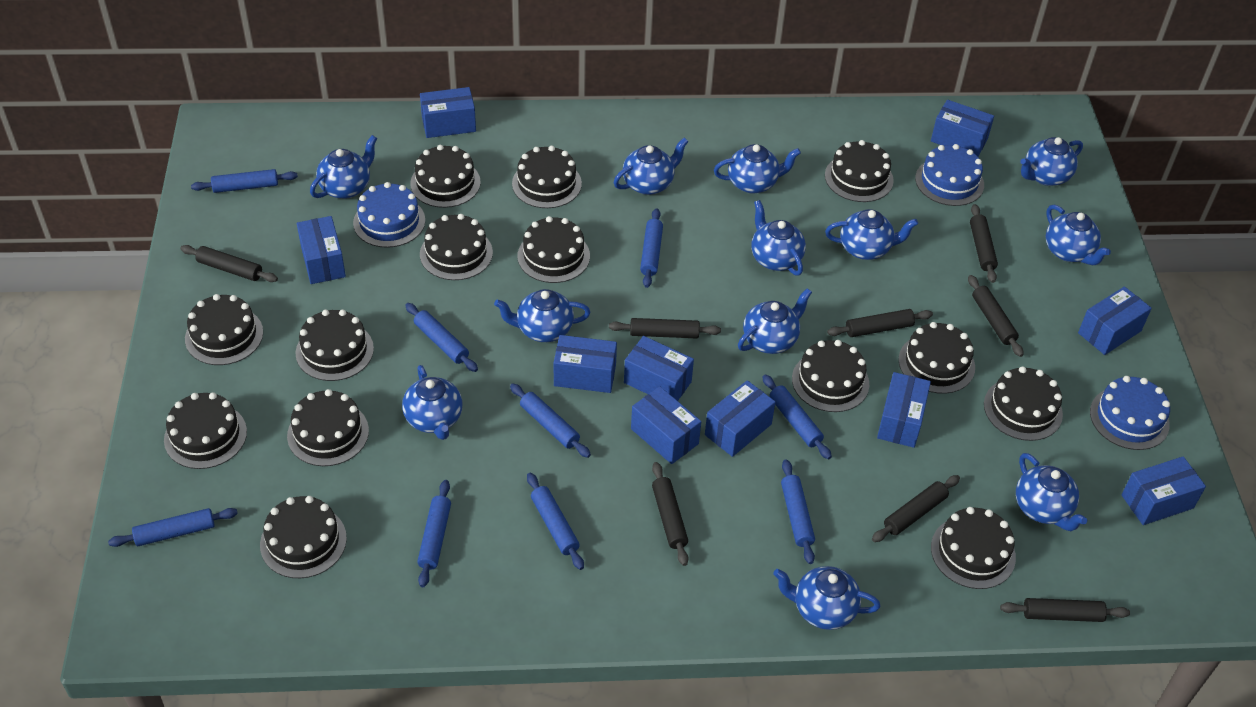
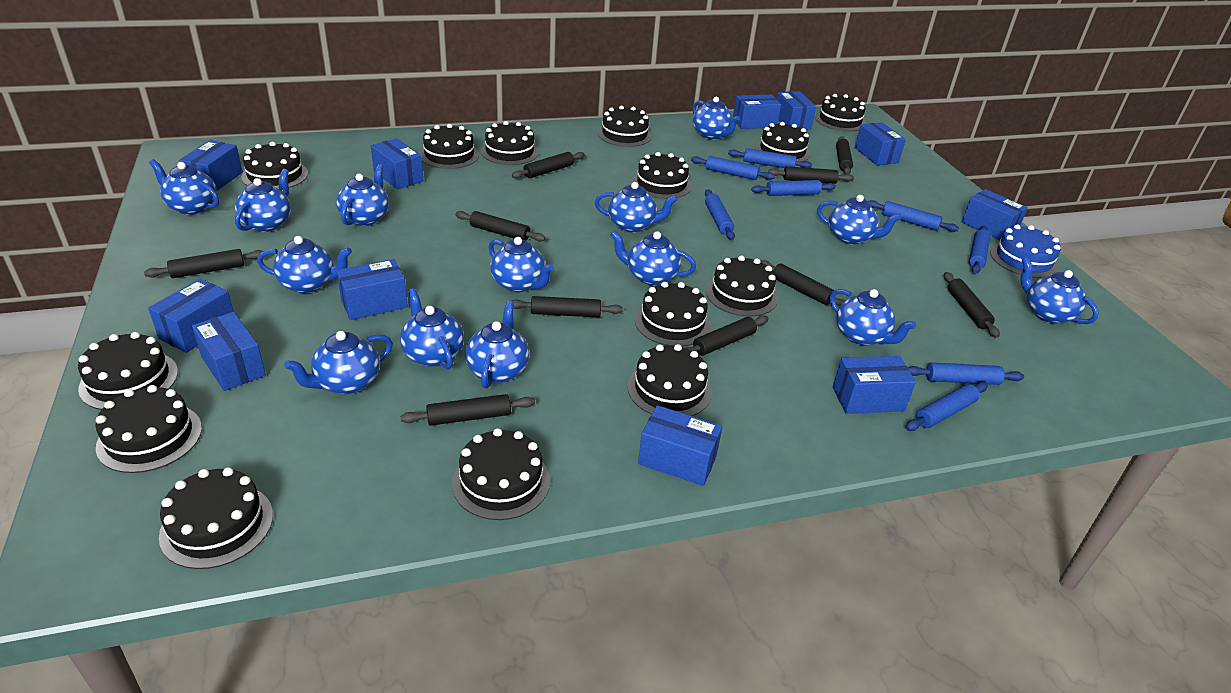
black rolling pin: 8 -> 10
blue box: 10 -> 11
blue cake: 3 -> 1
blue rolling pin: 9 -> 8
blue teapot: 12 -> 14

